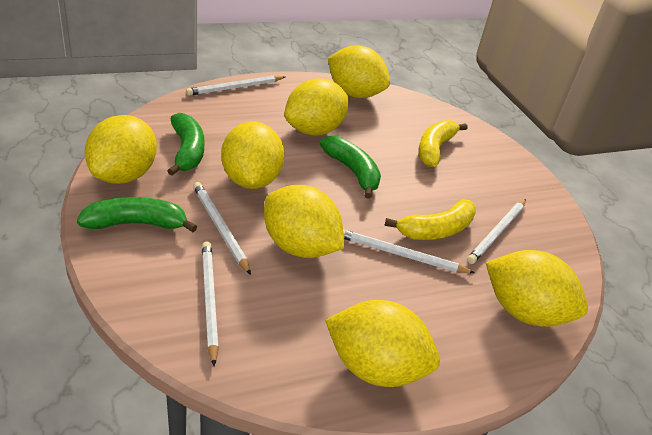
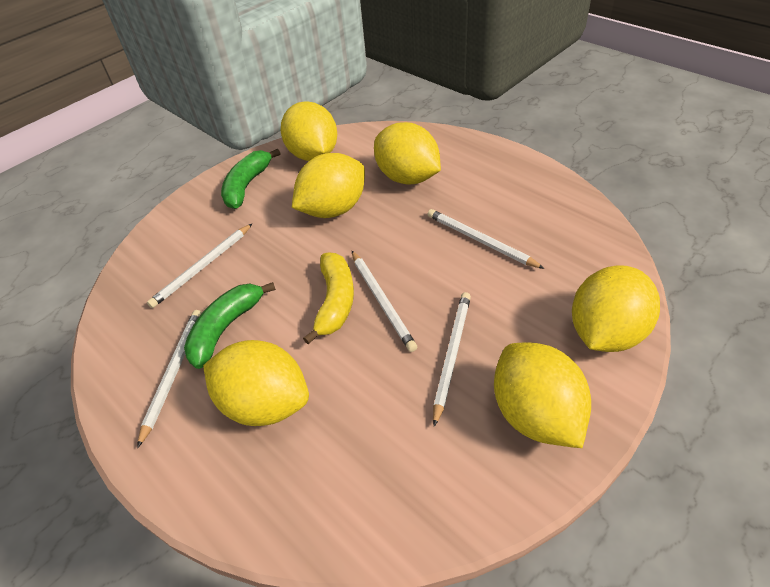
green banana: 3 -> 2
yellow banana: 2 -> 1
yellow lemon: 7 -> 6

